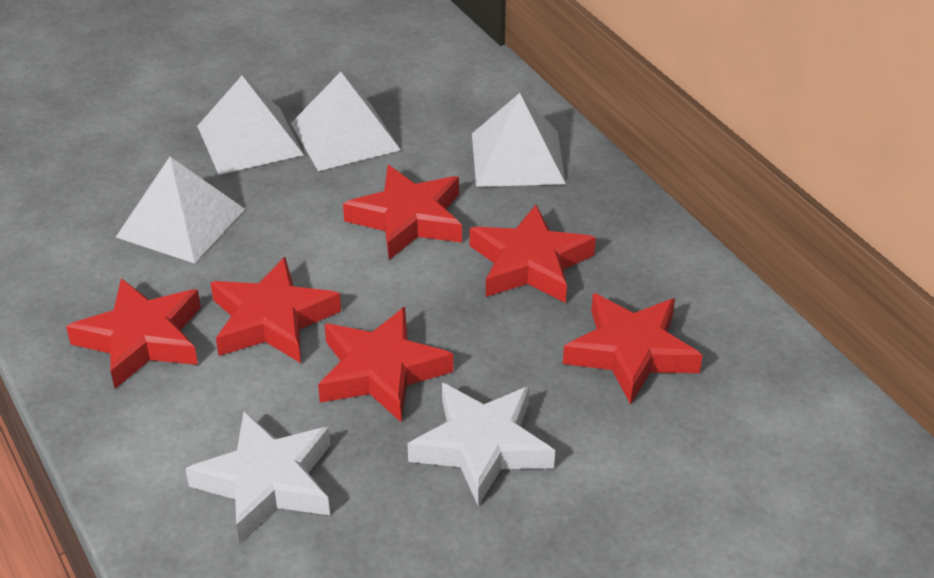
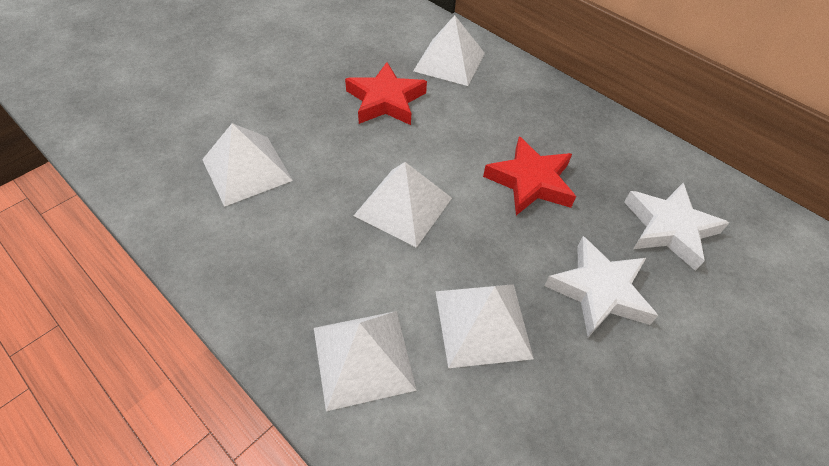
red star: 6 -> 2
white pyramid: 4 -> 5

